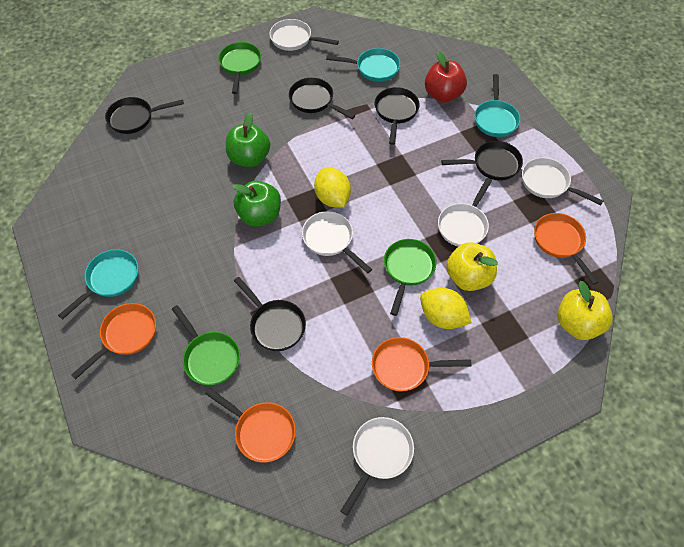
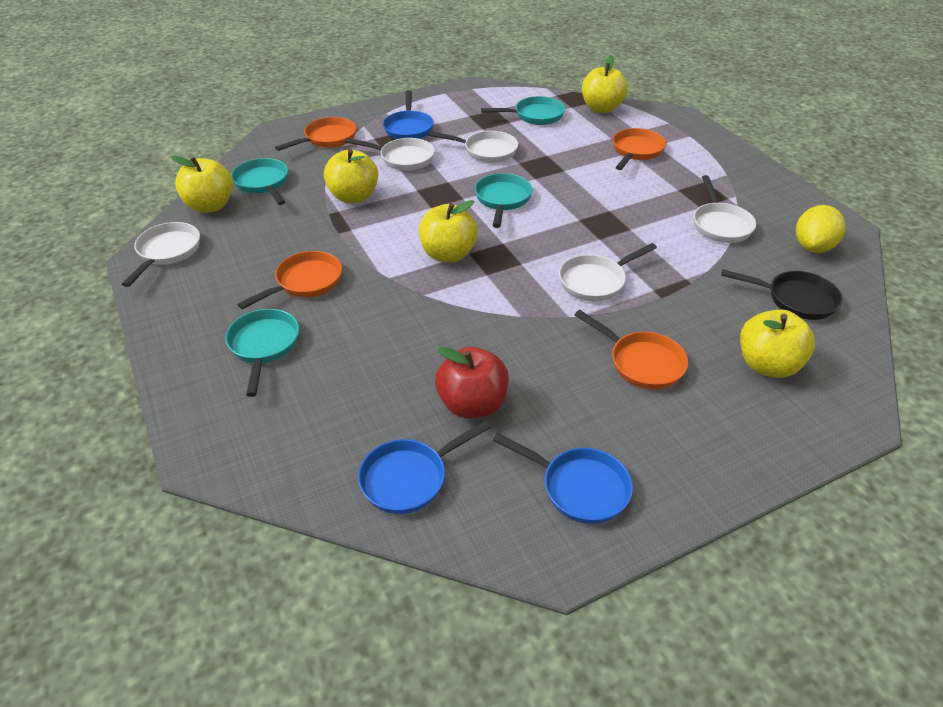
black pan: 5 -> 1
blue pan: 0 -> 3
green apple: 2 -> 0
green pan: 3 -> 0
turquoise pan: 3 -> 4
yellow apple: 2 -> 5
yellow lemon: 2 -> 1

